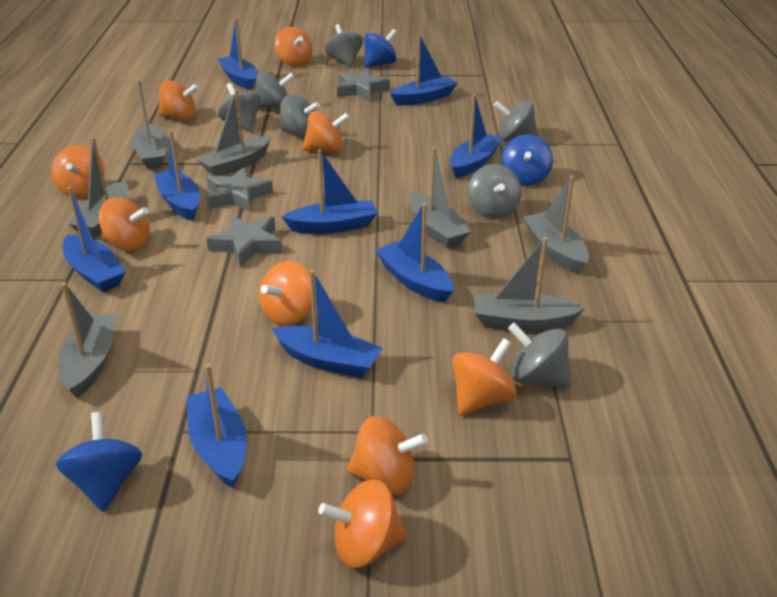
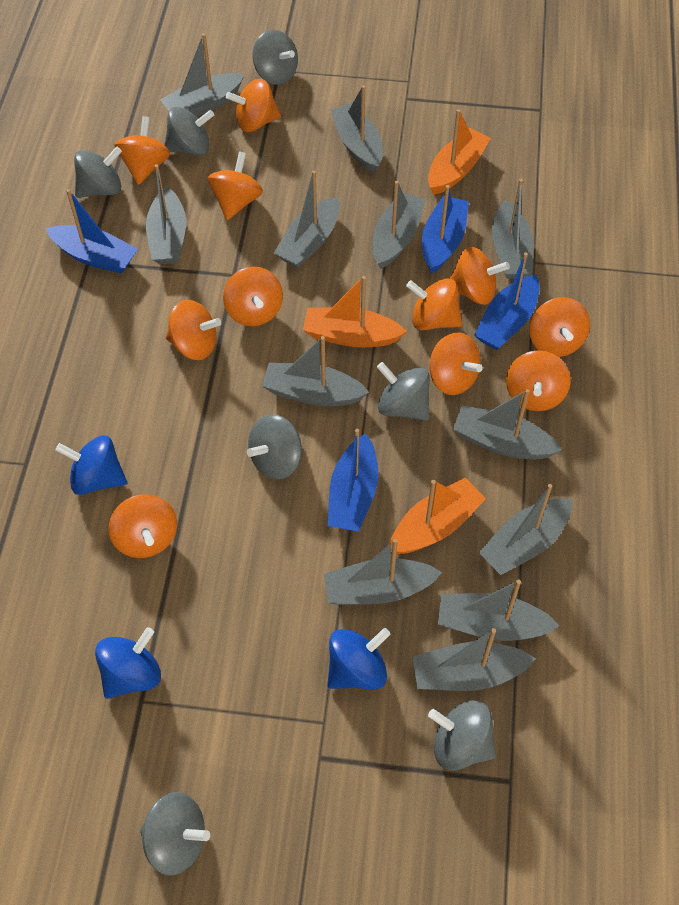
blue boat: 9 -> 4
grey boat: 7 -> 12
grey star: 3 -> 0
orange boat: 0 -> 3
orange spinning top: 9 -> 11

